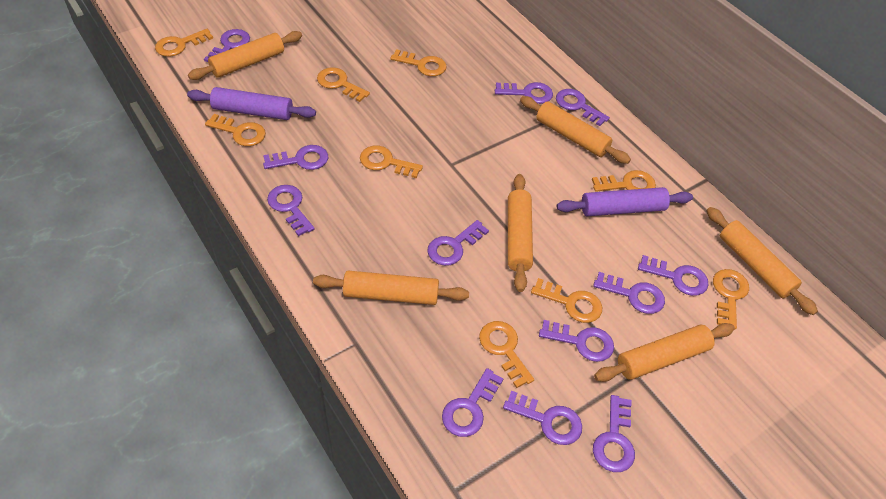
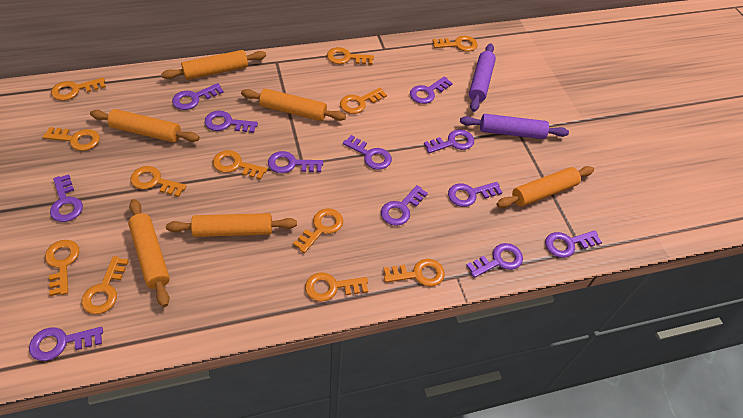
orange key: 9 -> 12

